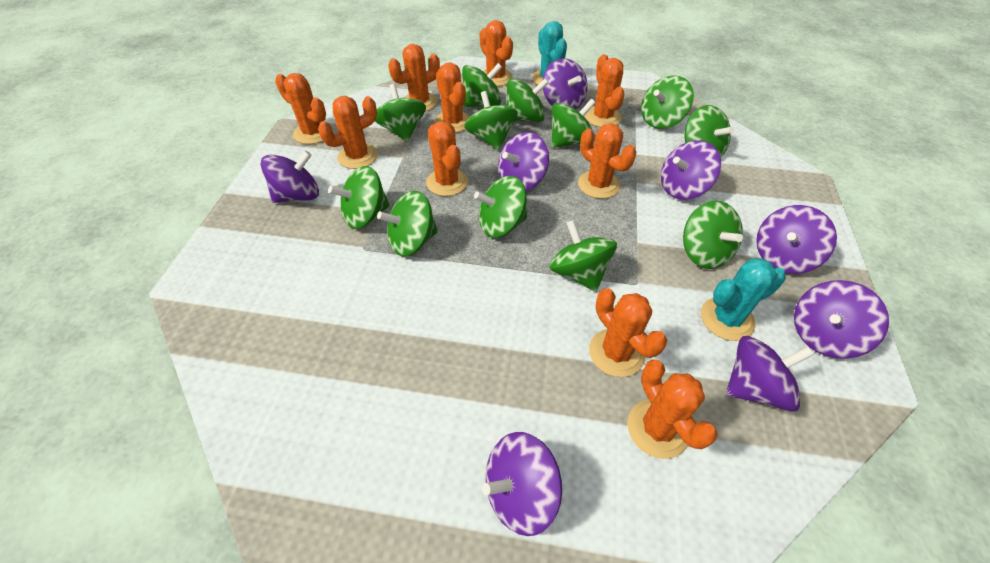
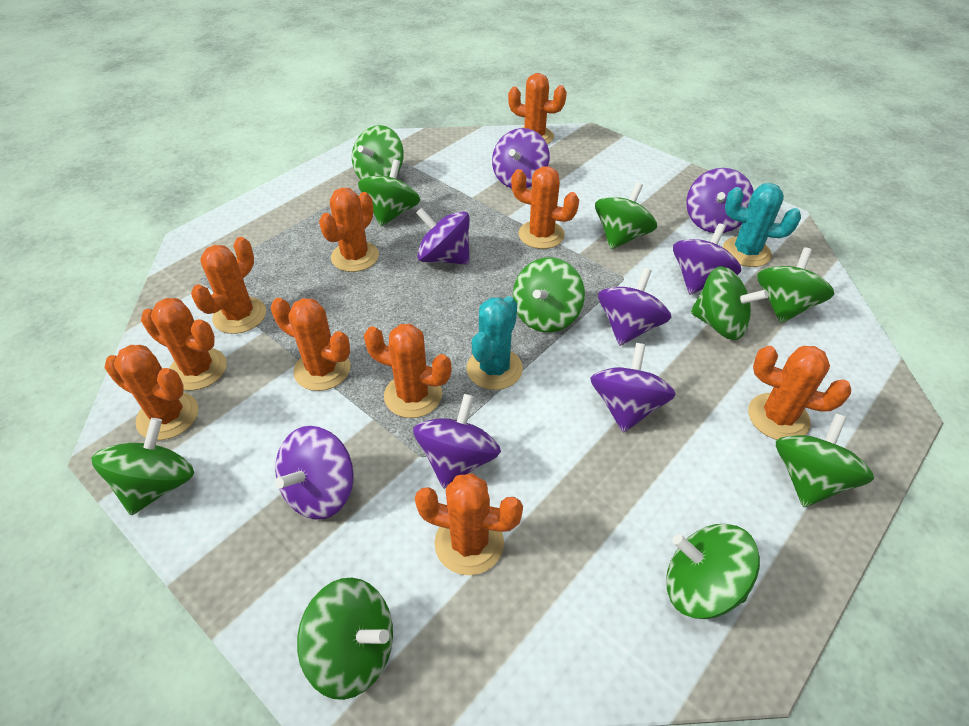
green spinning top: 12 -> 10

